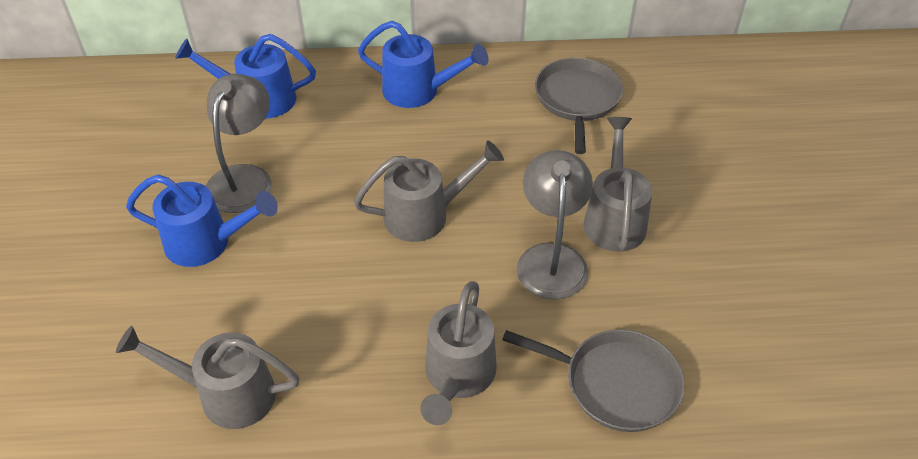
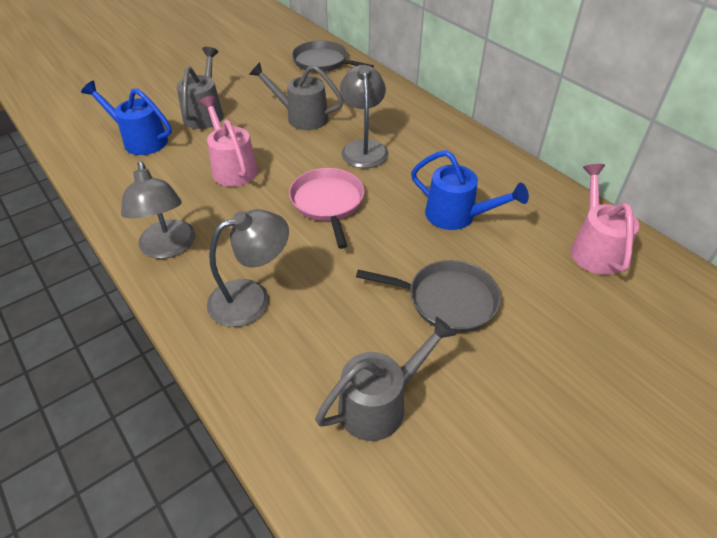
blue watering can: 3 -> 2
grey lamp: 2 -> 3
grey watering can: 4 -> 3
pink pan: 0 -> 1
pink watering can: 0 -> 2

